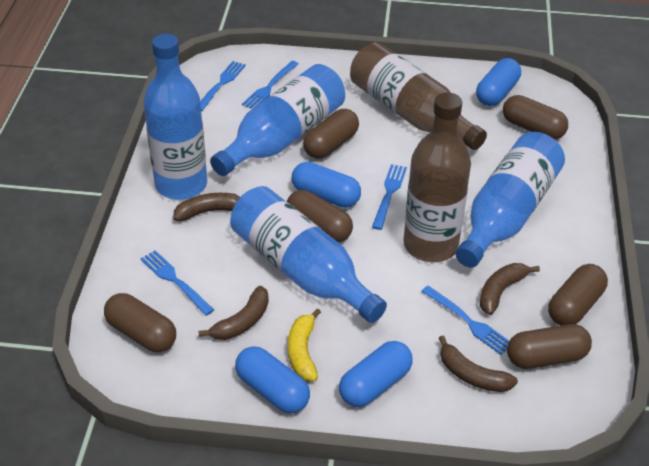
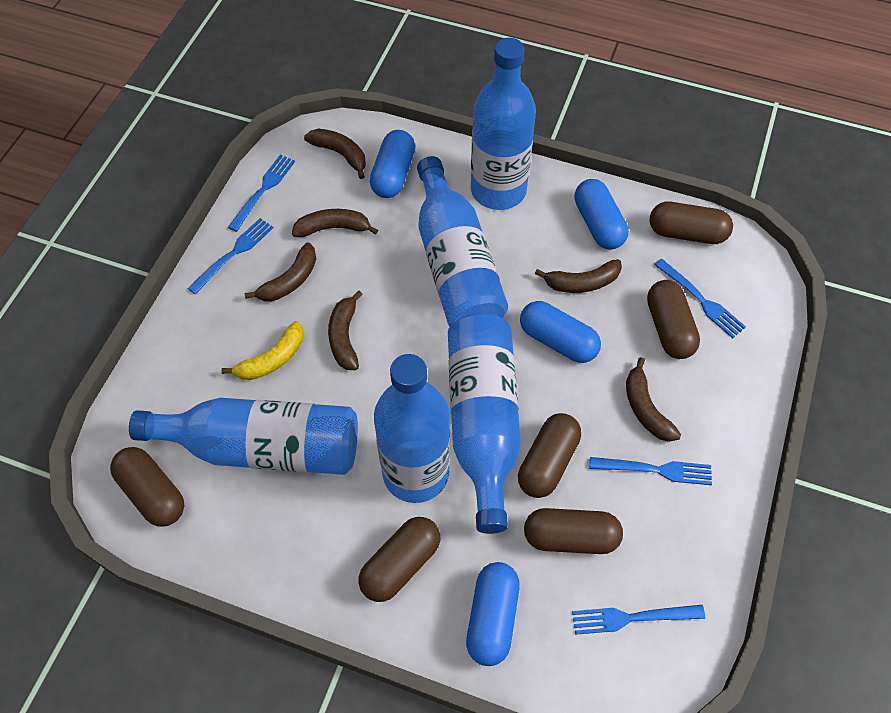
blue bottle: 4 -> 5
brown banana: 4 -> 6
brown bottle: 2 -> 0

